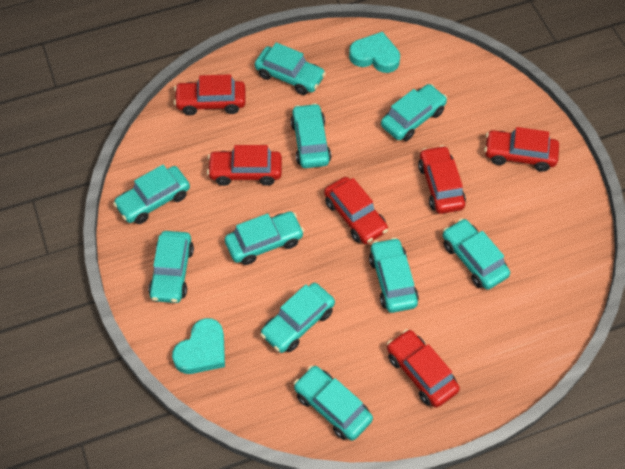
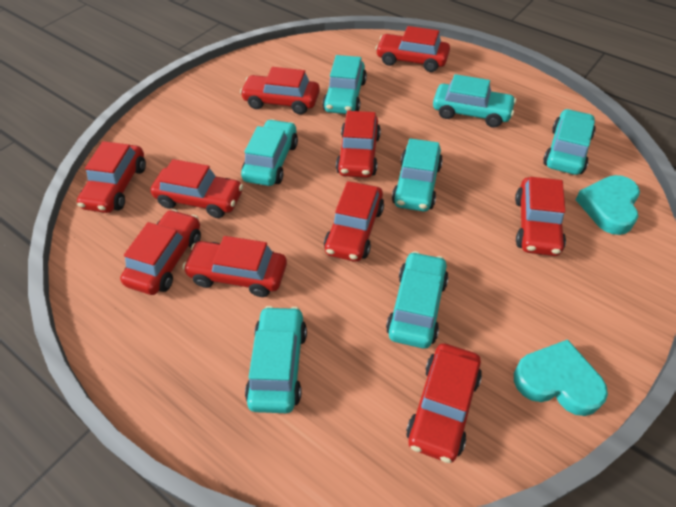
red car: 6 -> 10
turquoise car: 10 -> 7

